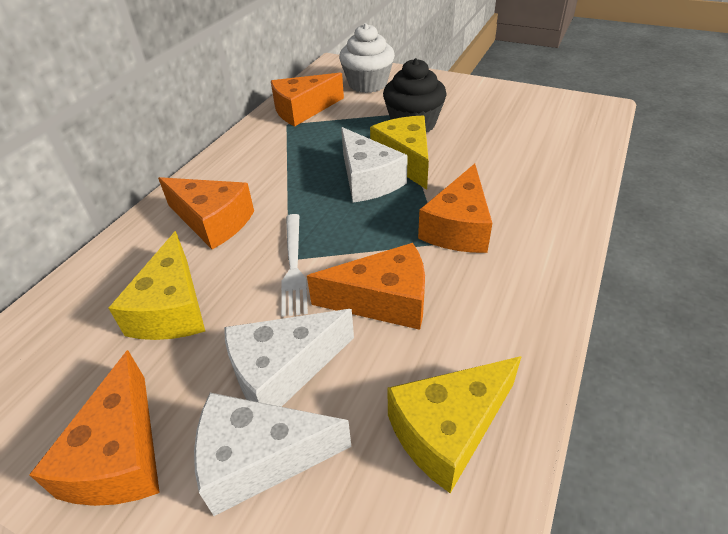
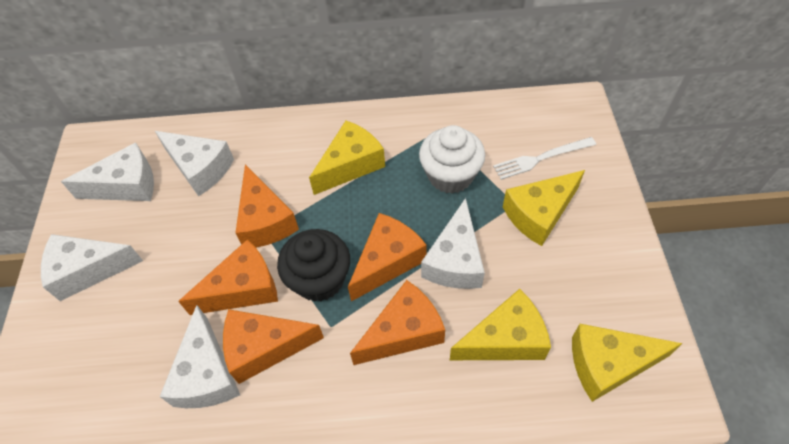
white cheese: 3 -> 5
yellow cheese: 3 -> 4

